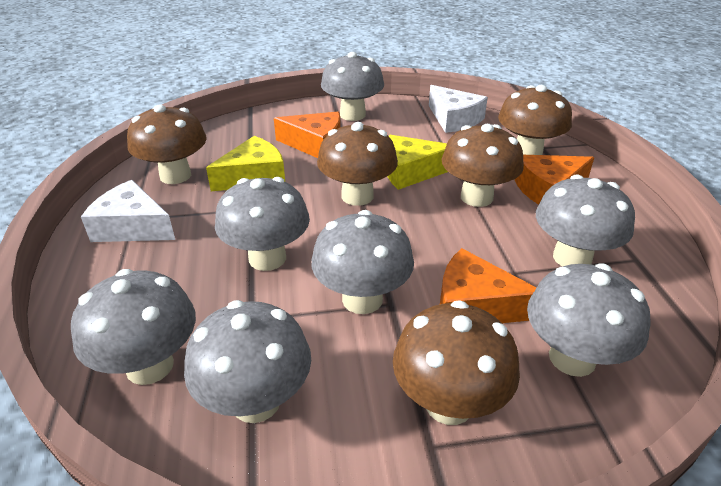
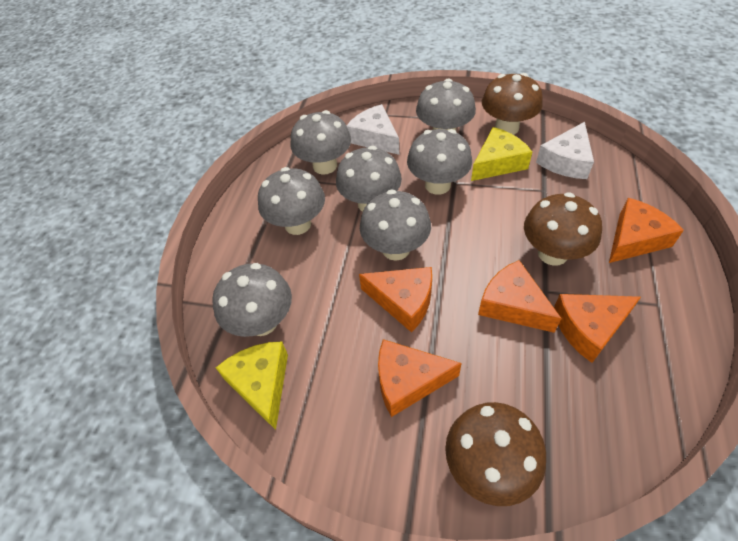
brown mushroom: 5 -> 3
orange cheese: 3 -> 5

